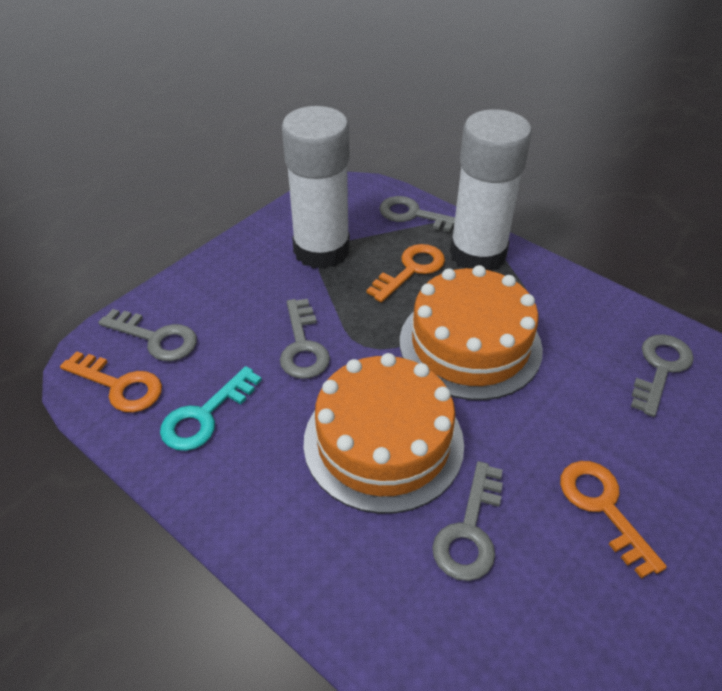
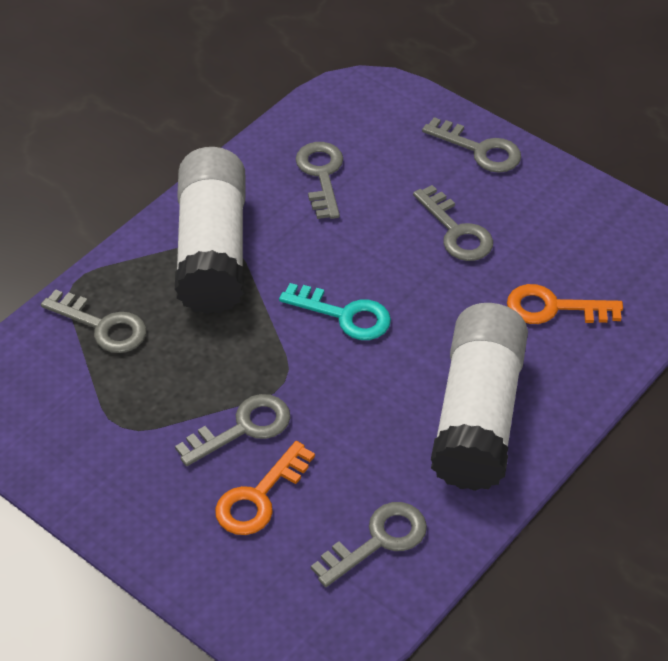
grey key: 5 -> 6
orange cake: 2 -> 0
orange key: 3 -> 2

